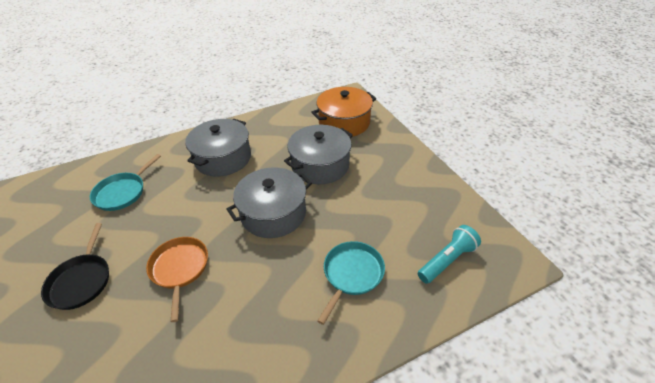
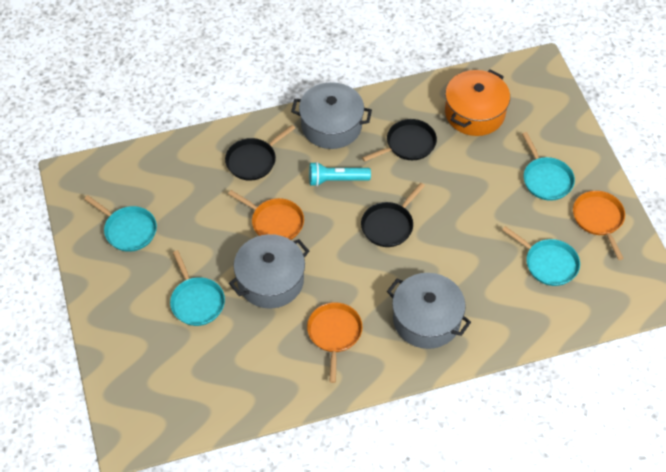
black pan: 1 -> 3
orange pan: 1 -> 3
turquoise pan: 2 -> 4

